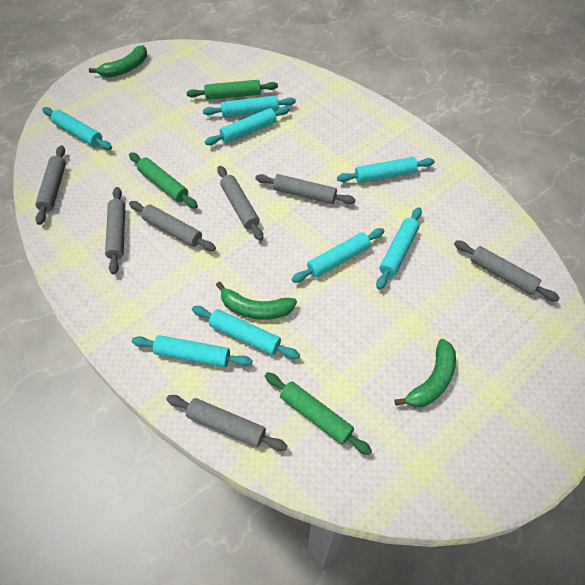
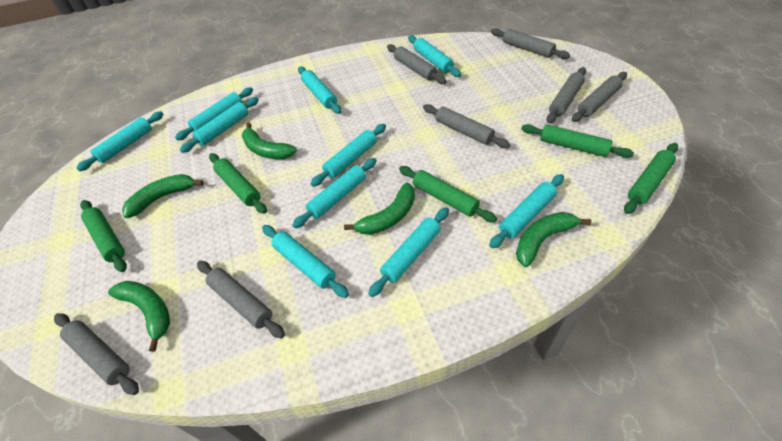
green banana: 3 -> 5
green rolling pin: 3 -> 5
turquoise rolling pin: 8 -> 10

